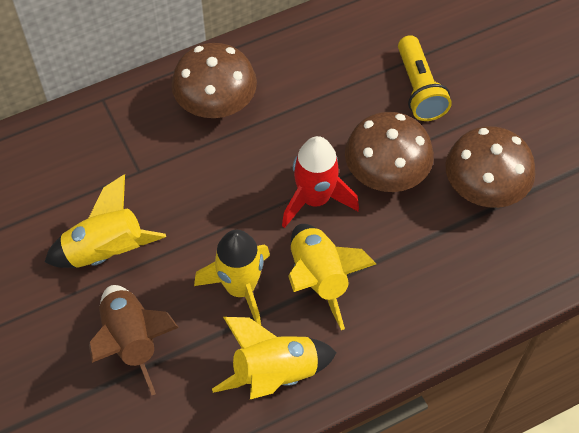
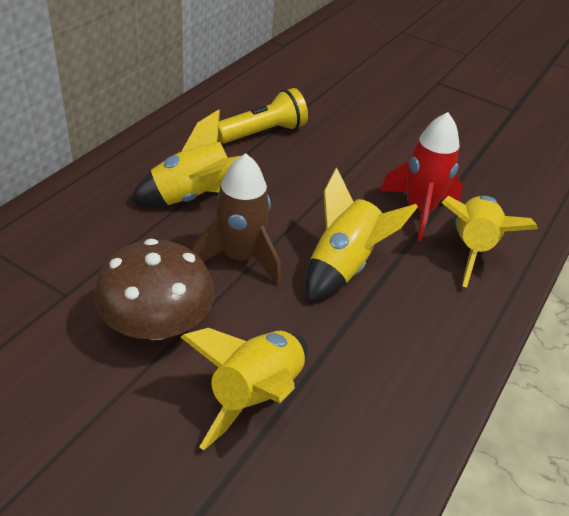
brown mushroom: 3 -> 1

